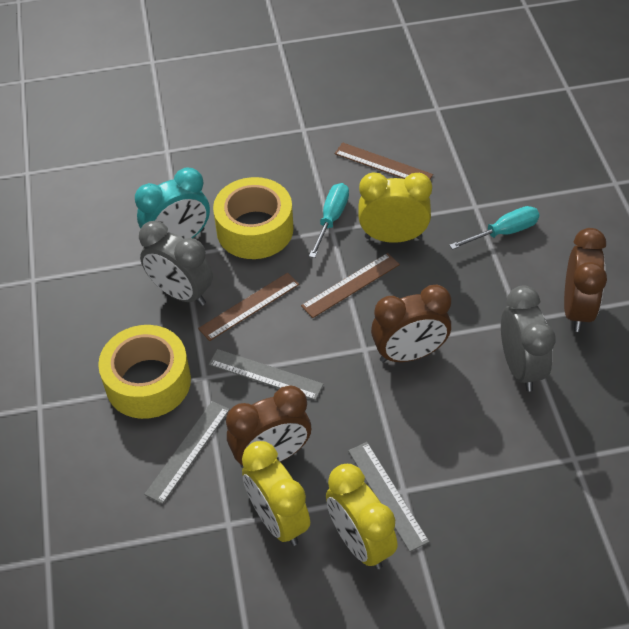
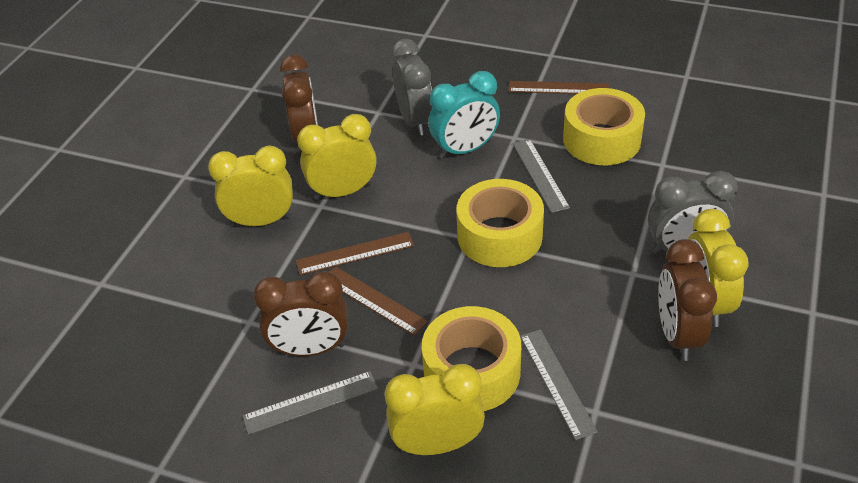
turquoise screwdriver: 2 -> 0
yellow clock: 3 -> 4
yellow tape: 2 -> 3

